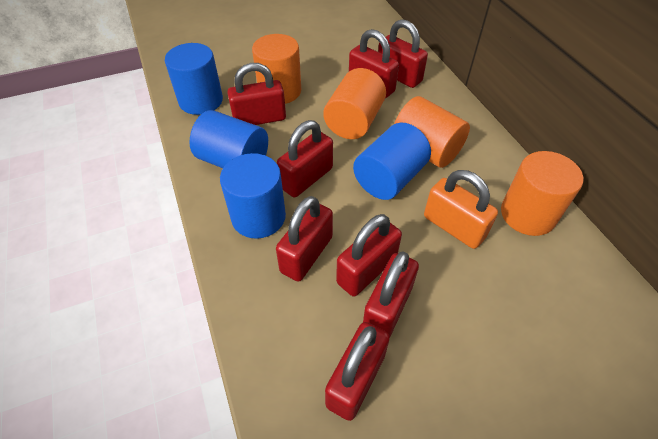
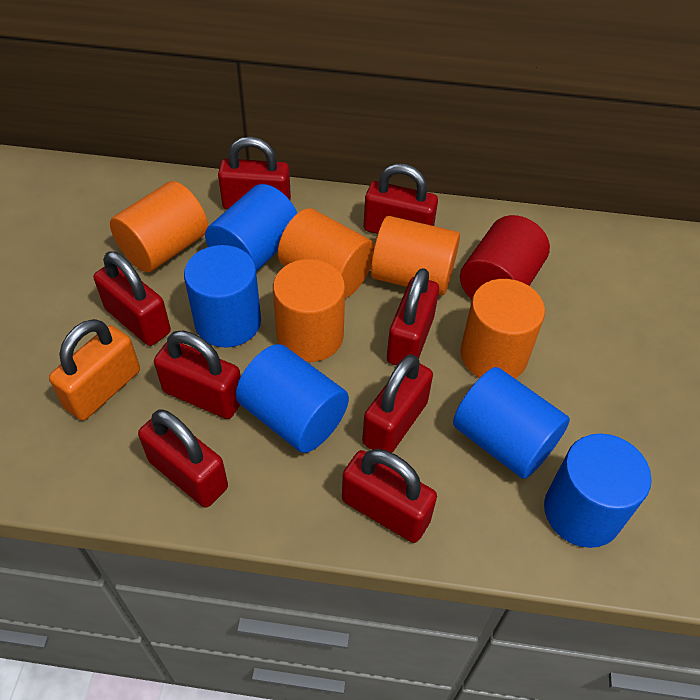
blue cylinder: 4 -> 5
orange cylinder: 4 -> 5
red cylinder: 0 -> 1

